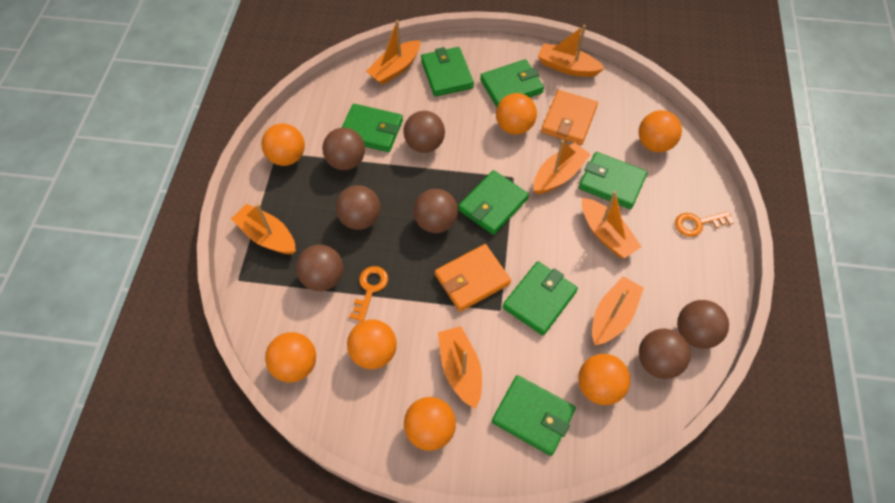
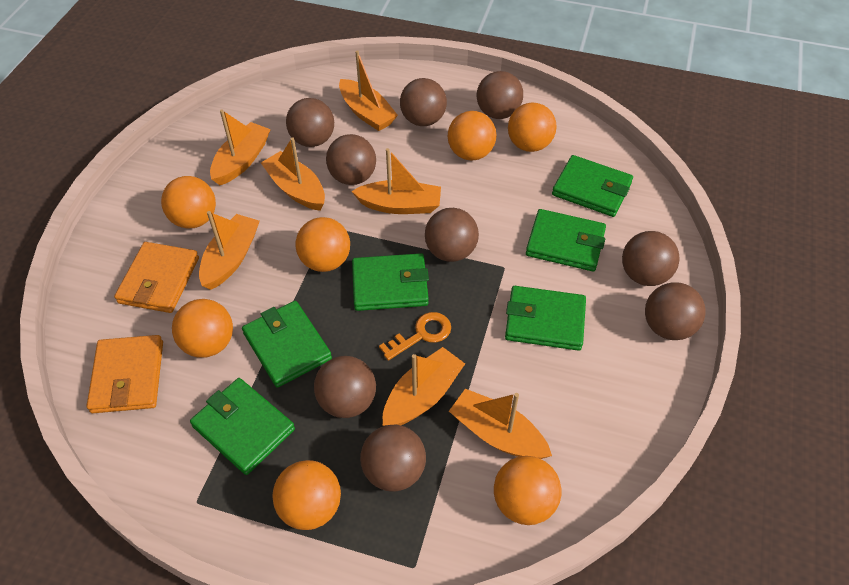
brown ball: 7 -> 9
green wallet: 7 -> 6
orange key: 2 -> 1

